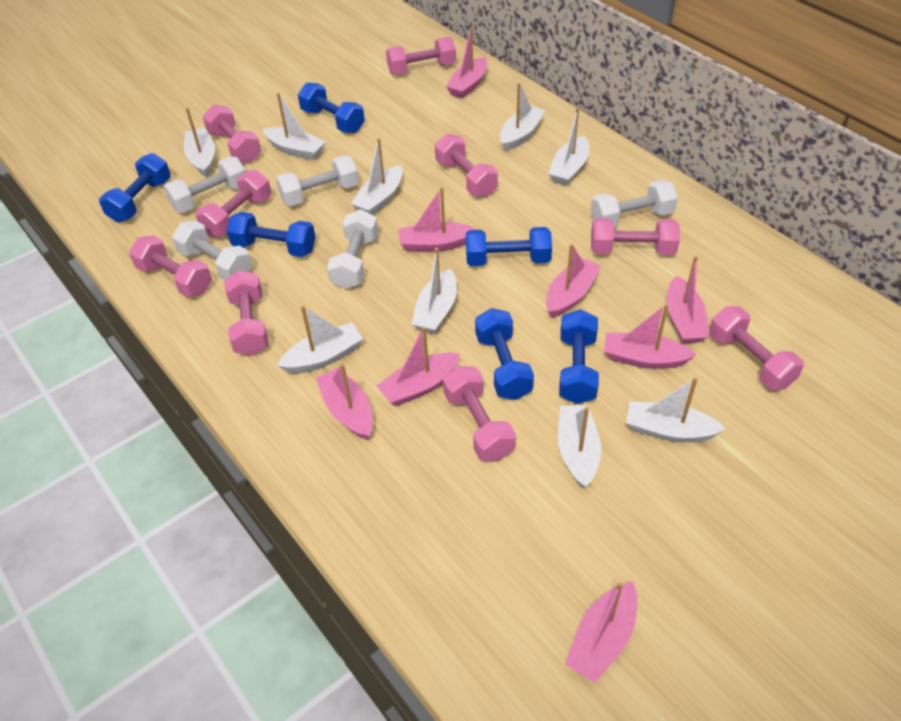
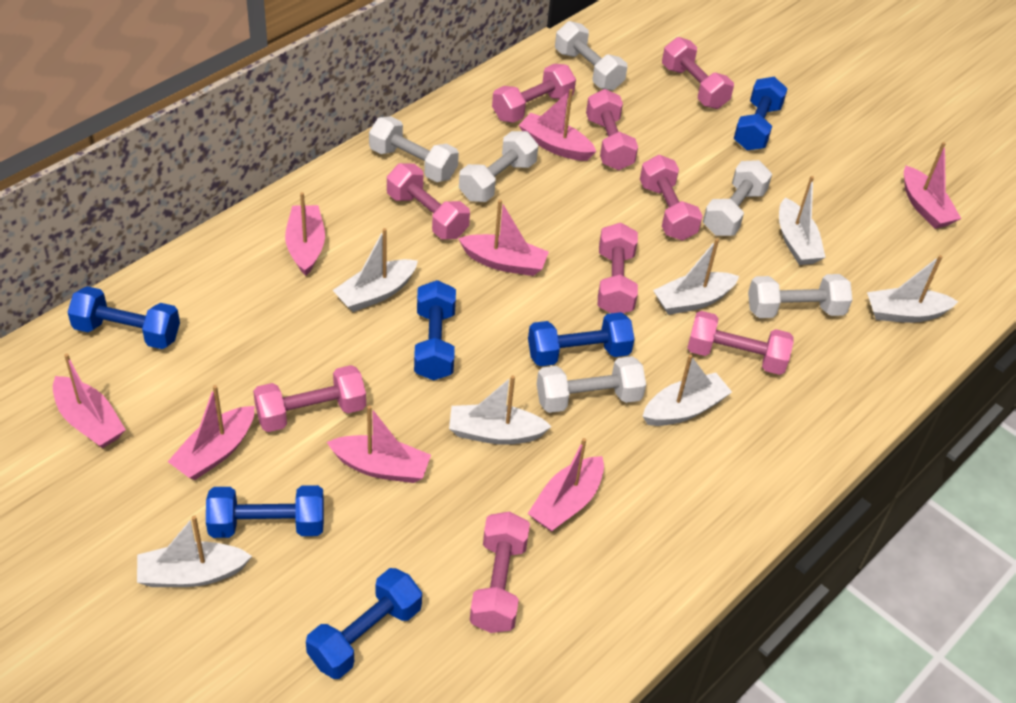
white boat: 9 -> 7
white dumbbell: 5 -> 6

